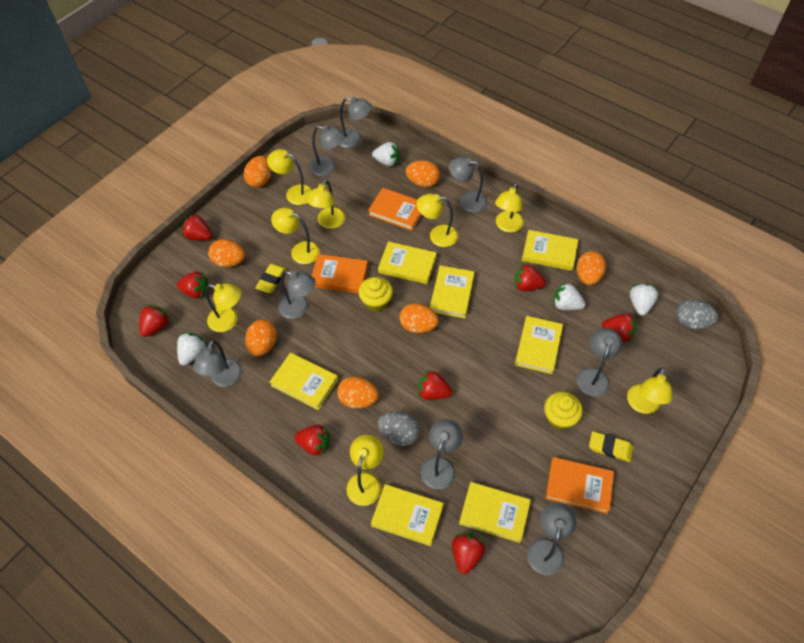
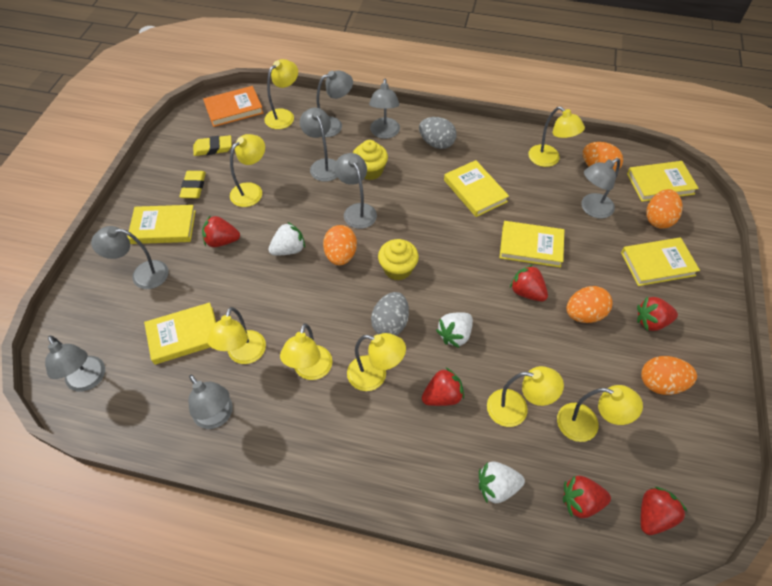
orange book: 3 -> 1
orange egg: 7 -> 5
red strawberry: 8 -> 6
white strawberry: 4 -> 3
yellow book: 7 -> 6

